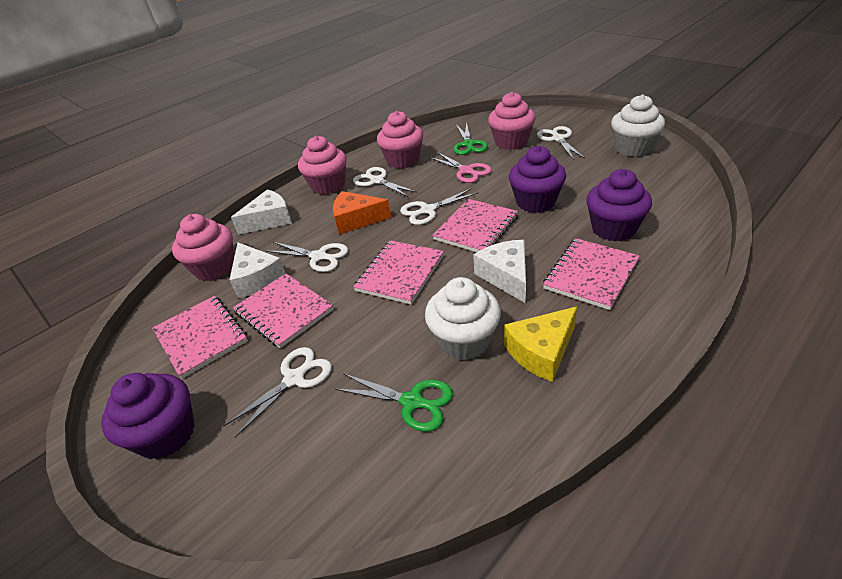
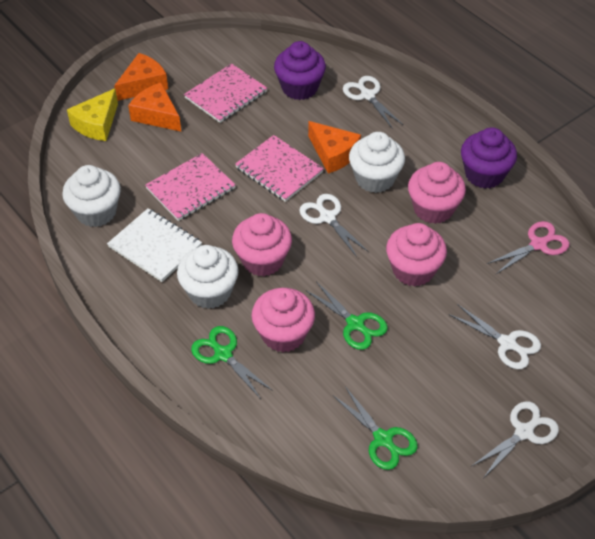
green scissors: 2 -> 3
orange cheese: 1 -> 3
pink notebook: 5 -> 3
purple cupcake: 3 -> 2
white cheese: 3 -> 0
white cupcake: 2 -> 3
white notebook: 0 -> 1
white scissors: 5 -> 4

